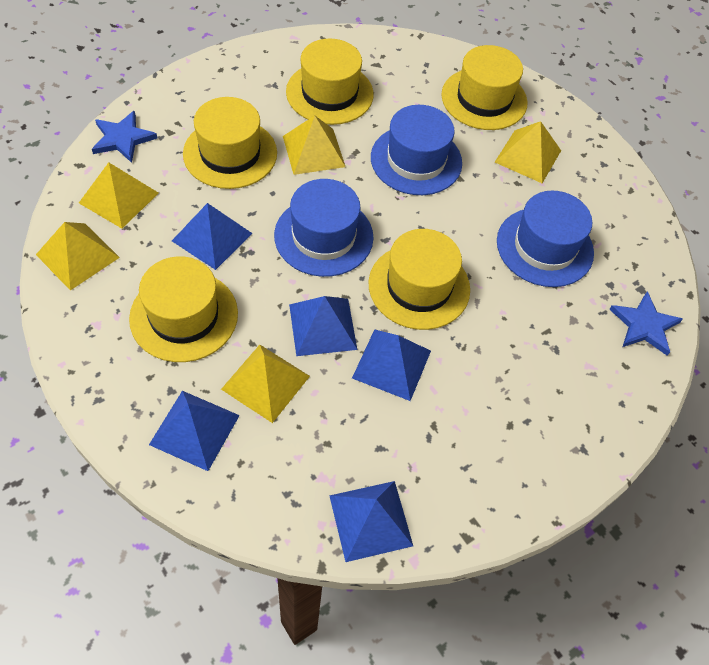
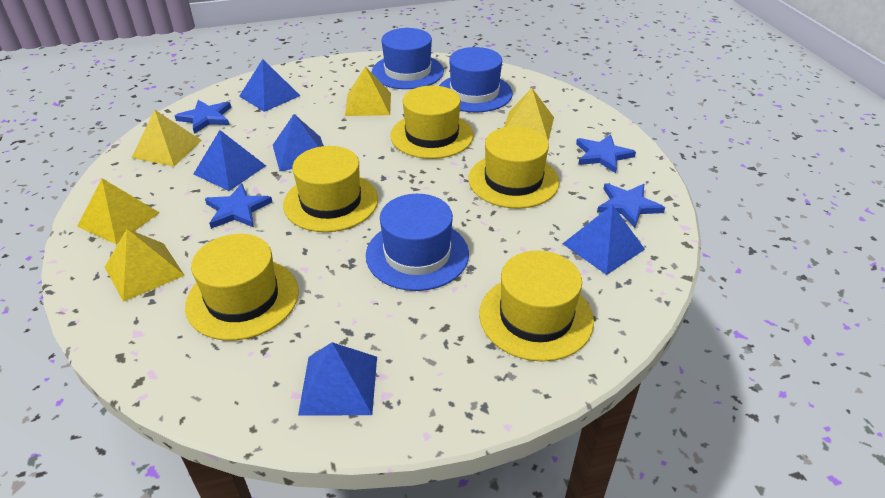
blue star: 2 -> 4

